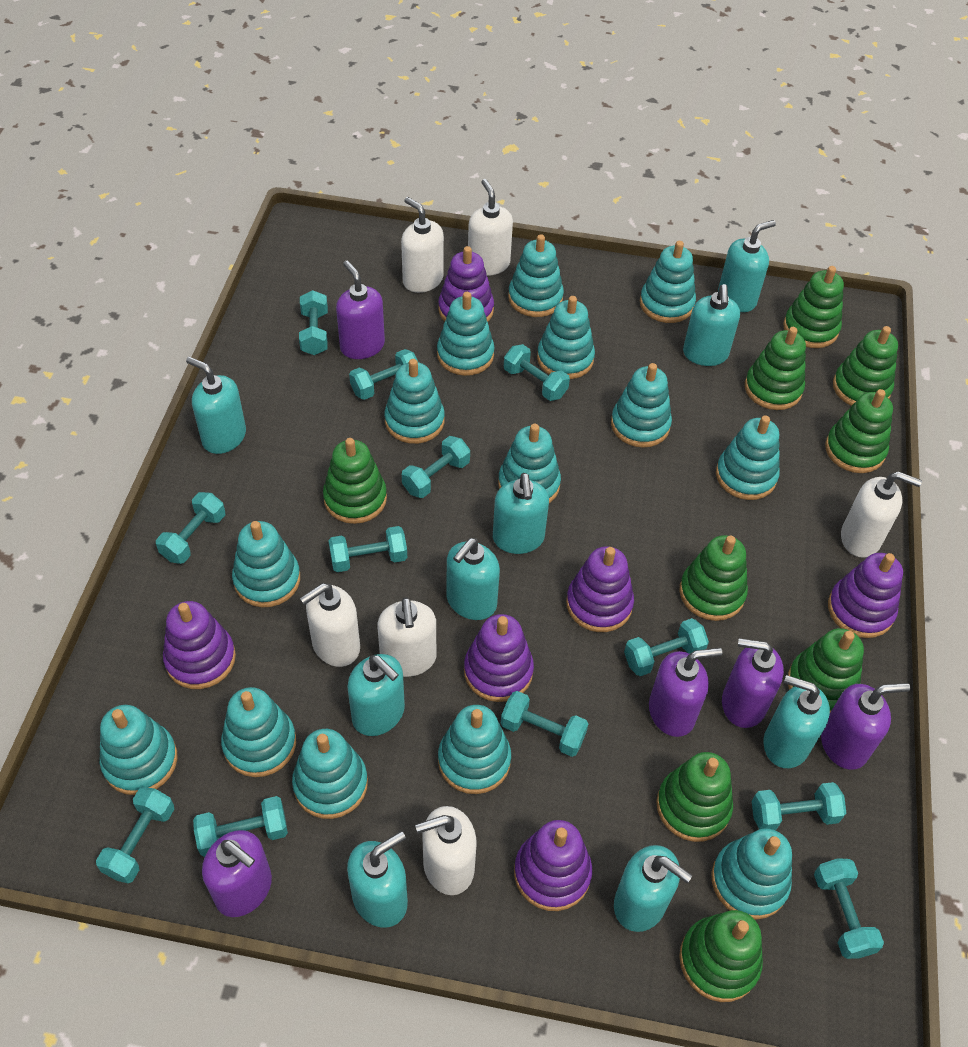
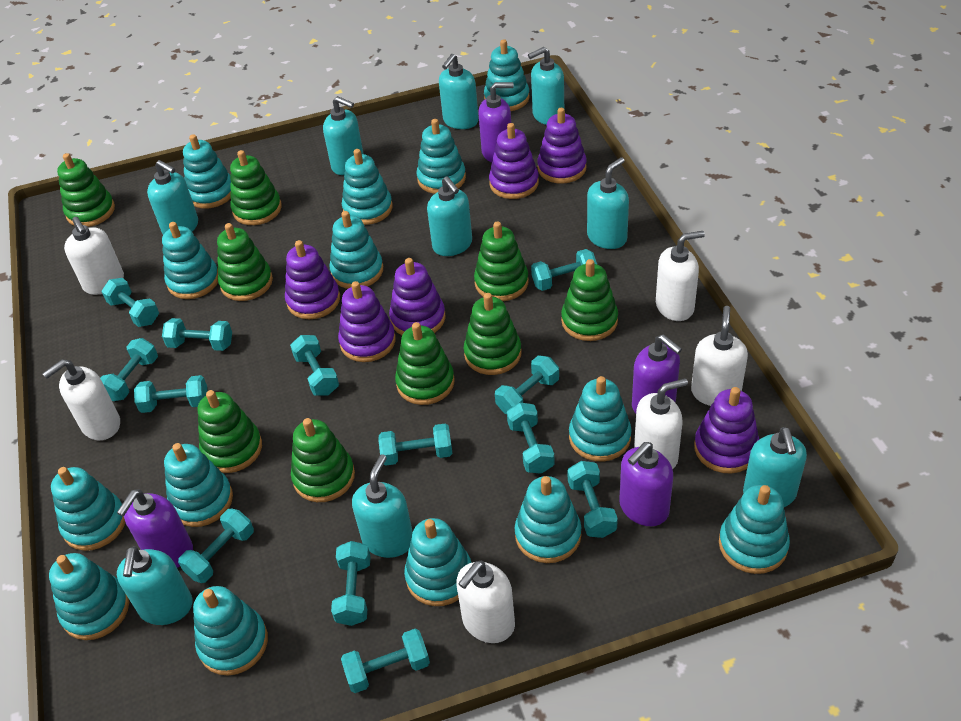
purple soap dispenser: 5 -> 4
turquoise dumbbell: 12 -> 13

